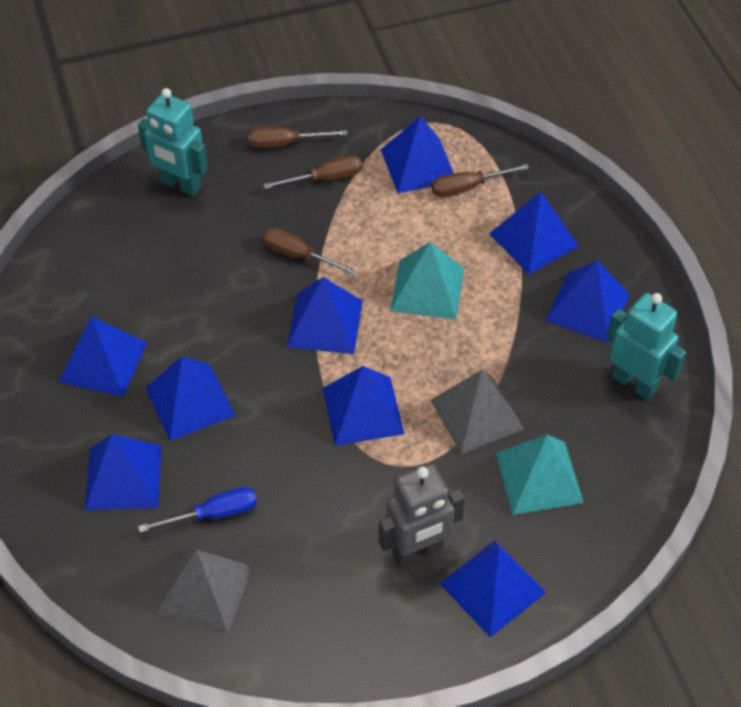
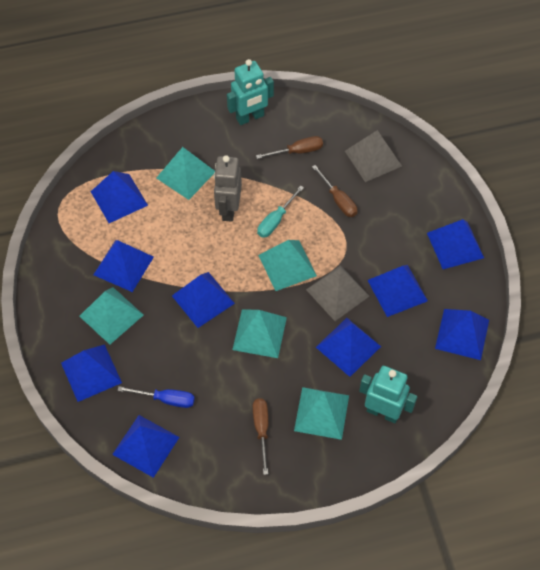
brown screwdriver: 4 -> 3
turquoise pyramid: 2 -> 5
turquoise screwdriver: 0 -> 1

